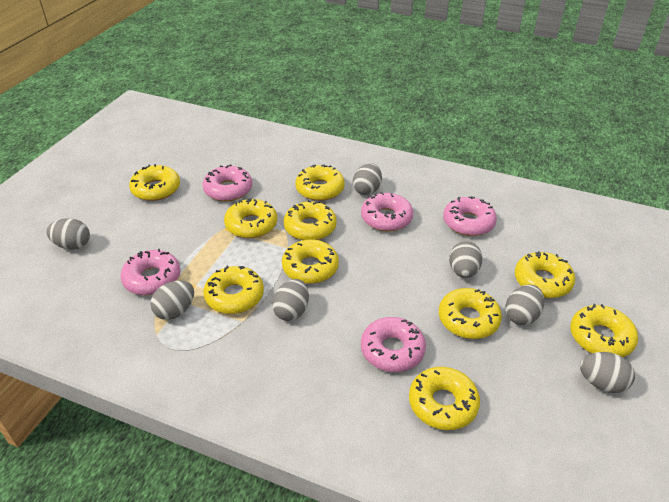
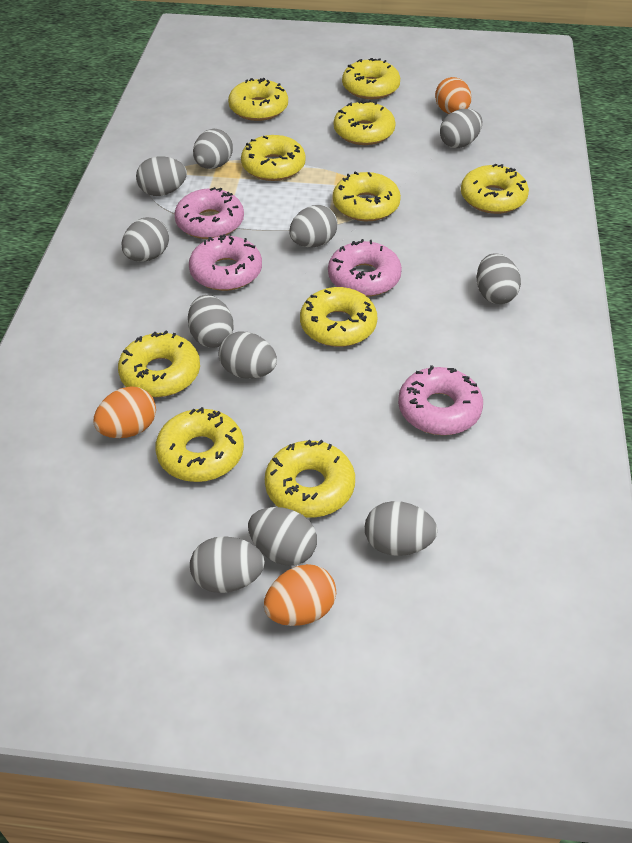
grey egg: 7 -> 11
orange egg: 0 -> 3
pink donut: 5 -> 4

